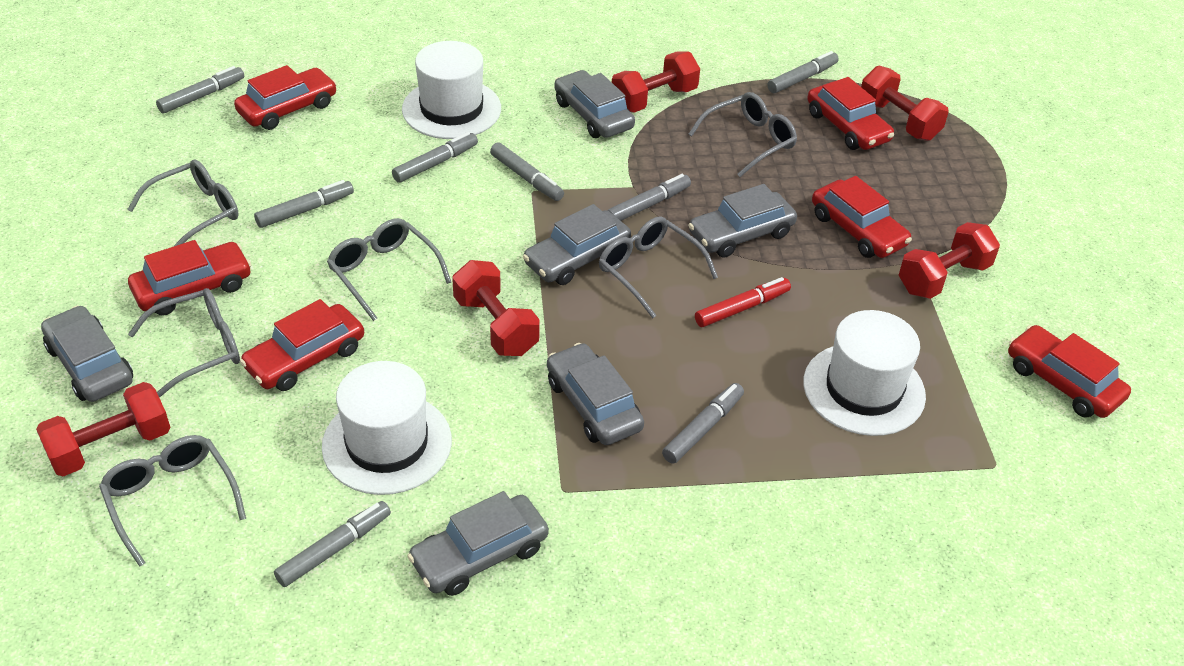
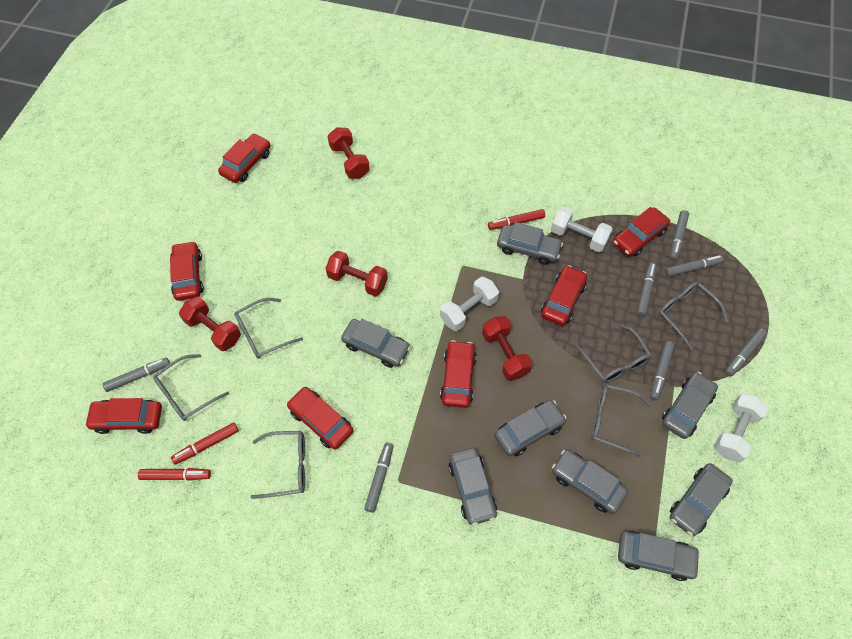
grey car: 6 -> 8
grey marker: 8 -> 7
red car: 6 -> 7
red dumbbell: 5 -> 4
red marker: 1 -> 3
white dumbbell: 0 -> 3
white hat: 3 -> 0

